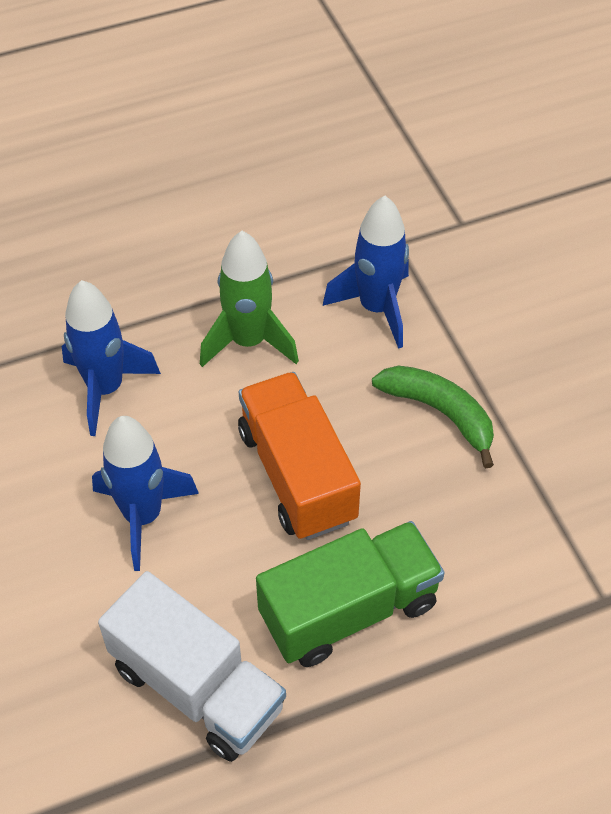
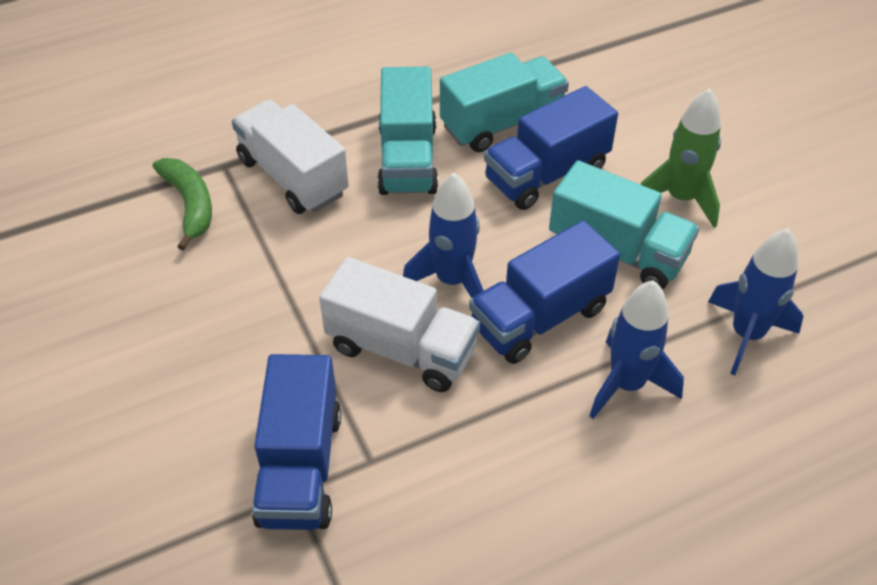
blue truck: 0 -> 3
green truck: 1 -> 0
orange truck: 1 -> 0
turquoise truck: 0 -> 3
white truck: 1 -> 2

